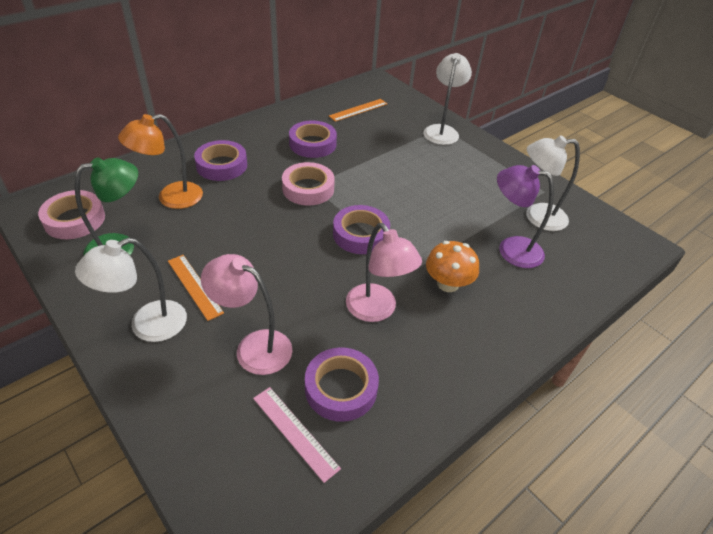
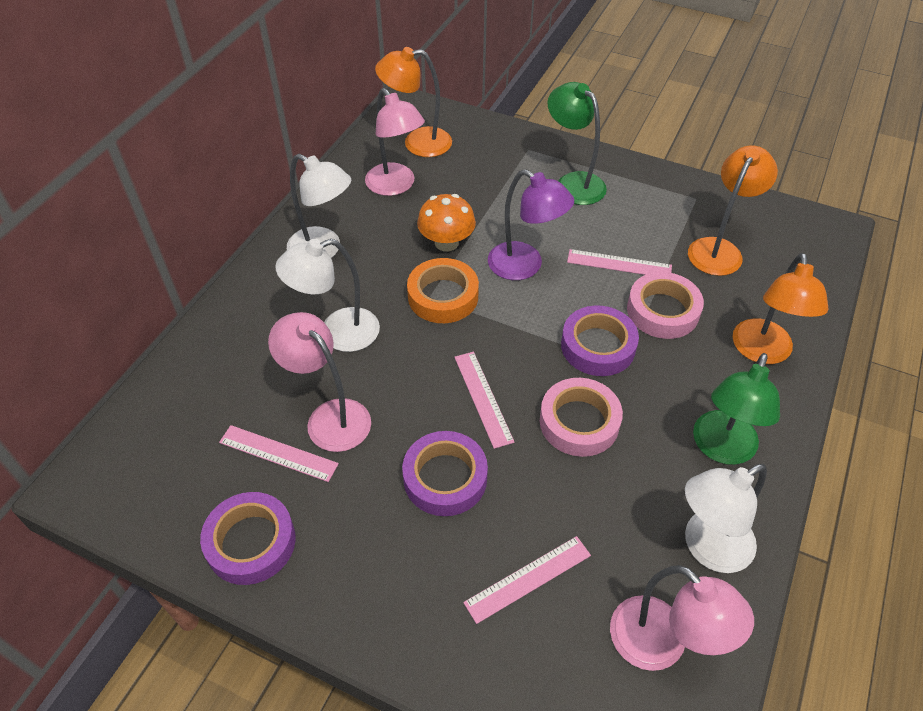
green lamp: 1 -> 2
orange lamp: 1 -> 3
orange ruler: 2 -> 0
orange tape: 0 -> 1
pink lamp: 2 -> 3
pink ruler: 1 -> 4
purple tape: 4 -> 3

